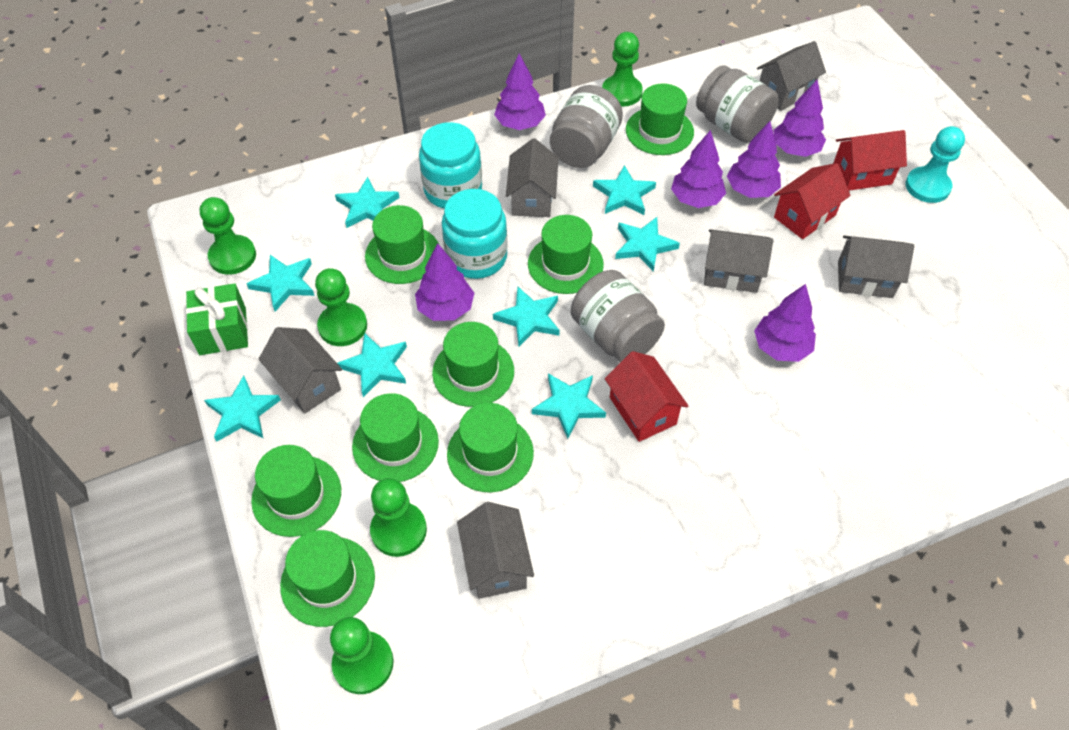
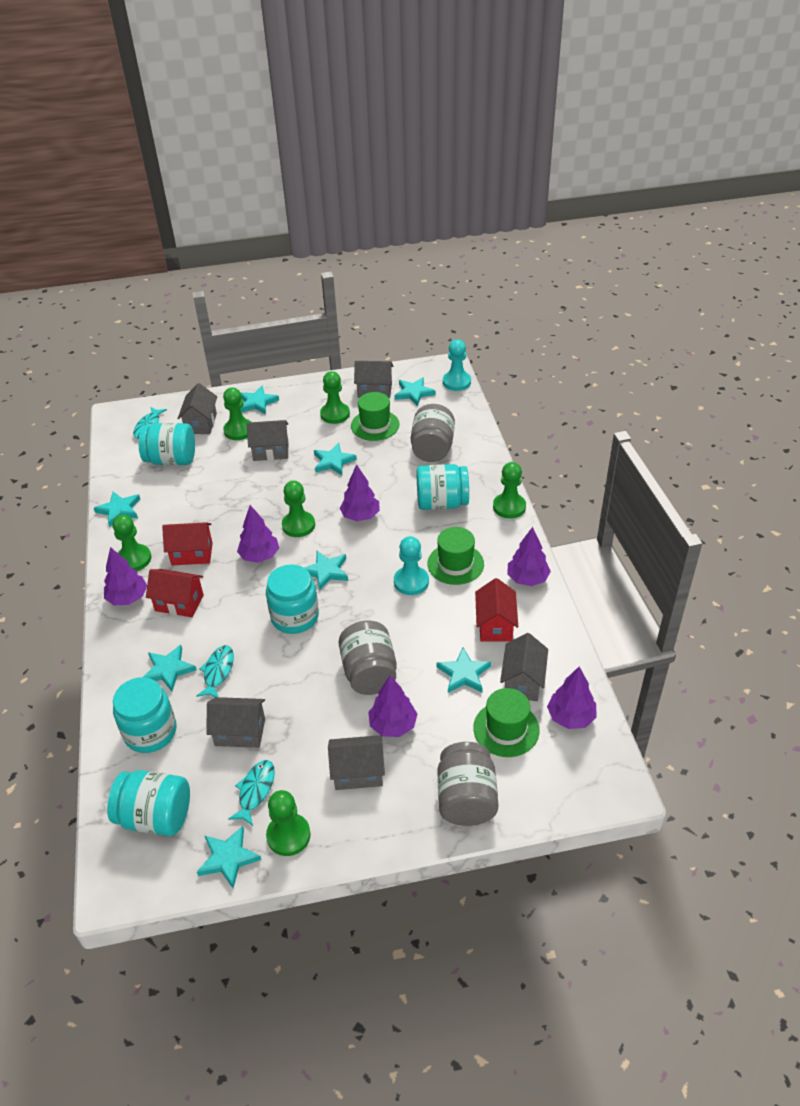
green gift: 1 -> 0
green hat: 8 -> 3
green pawn: 5 -> 6
turquoise fish: 0 -> 3
turquoise jar: 2 -> 5
turquoise pawn: 1 -> 2

